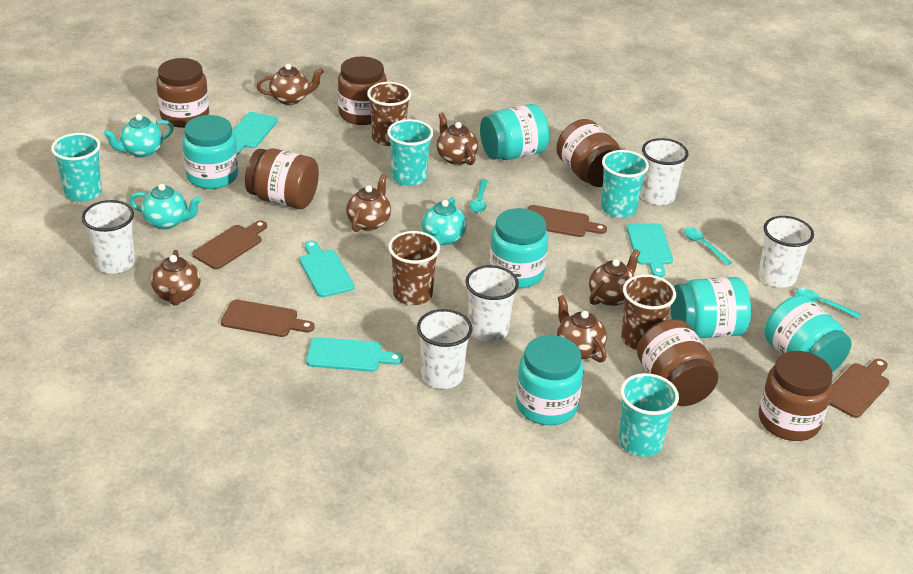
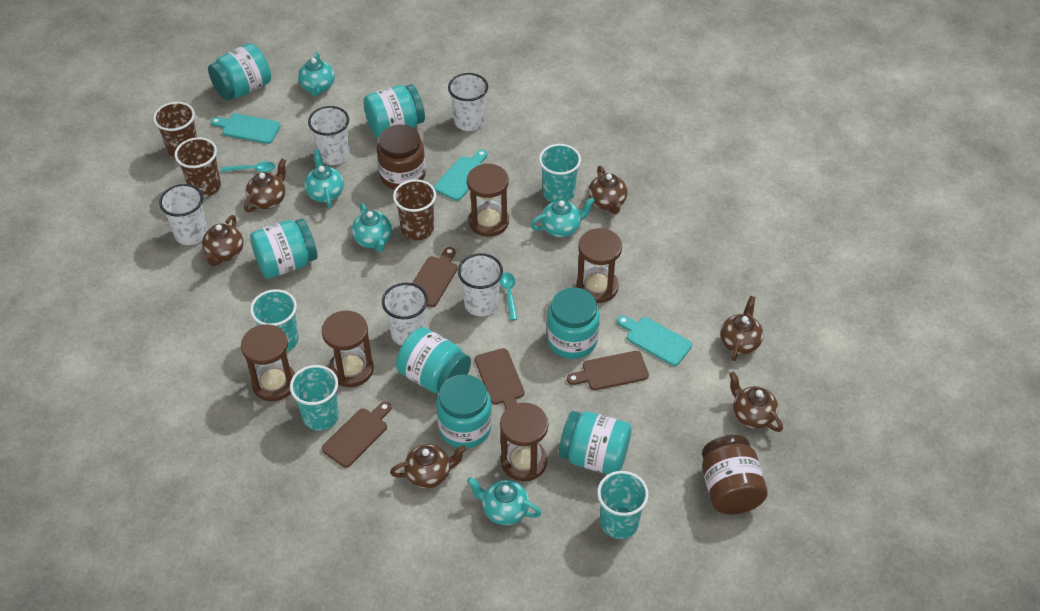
brown hourglass: 0 -> 5
brown jar: 6 -> 2
turquoise cutting board: 4 -> 3
turquoise jar: 6 -> 7
turquoise spoon: 3 -> 2
turquoise teapot: 3 -> 5

